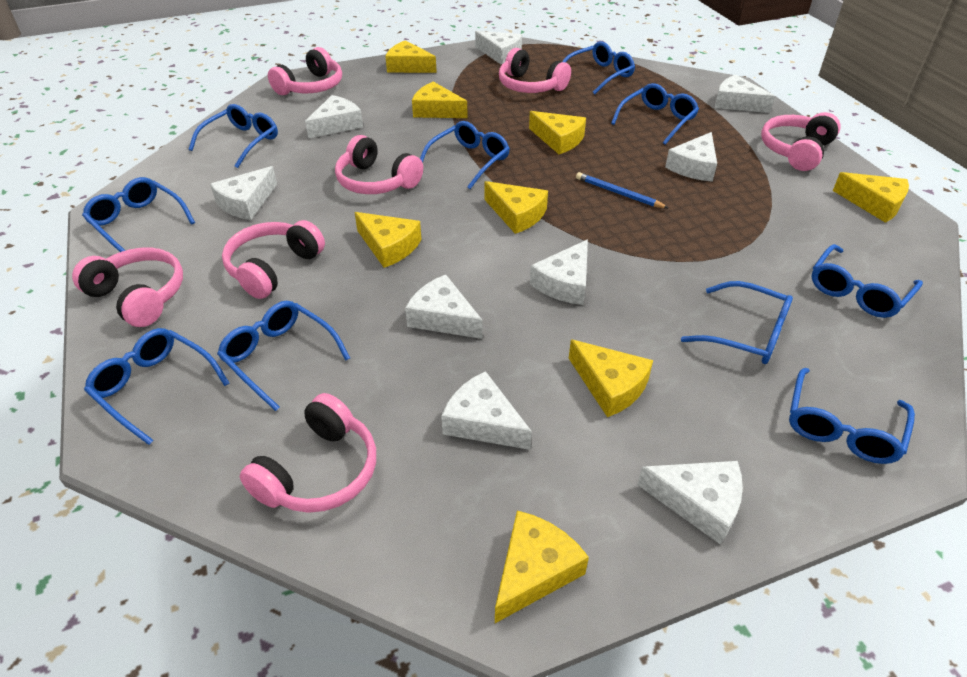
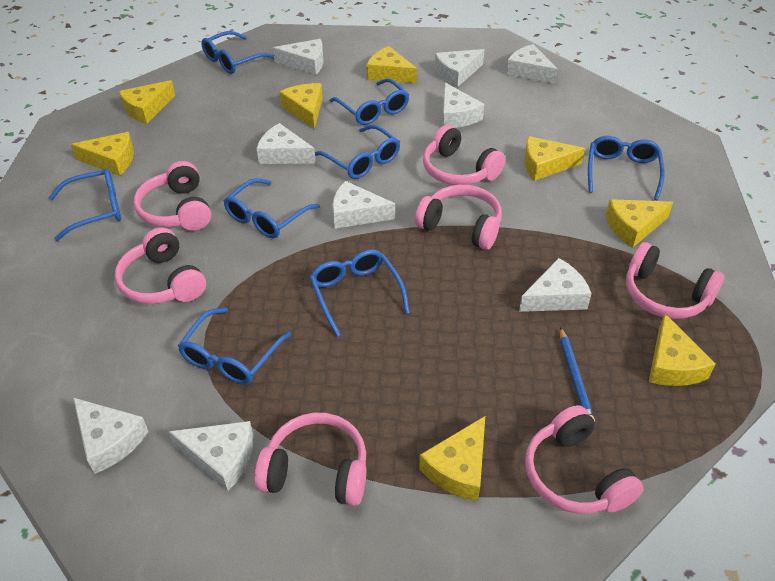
blue glasses: 10 -> 8

